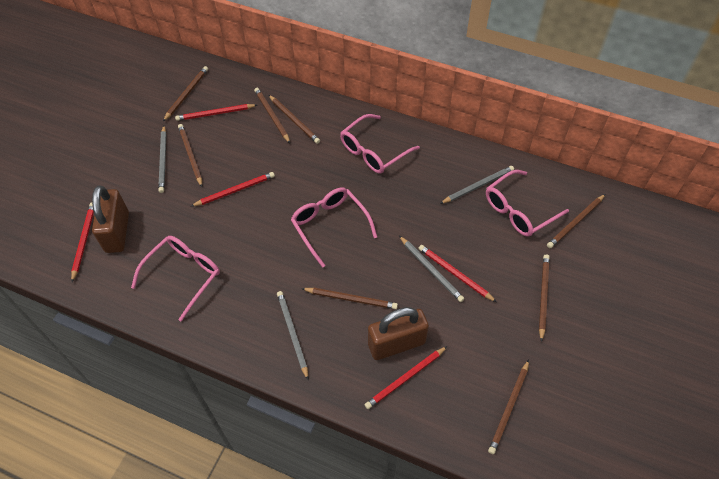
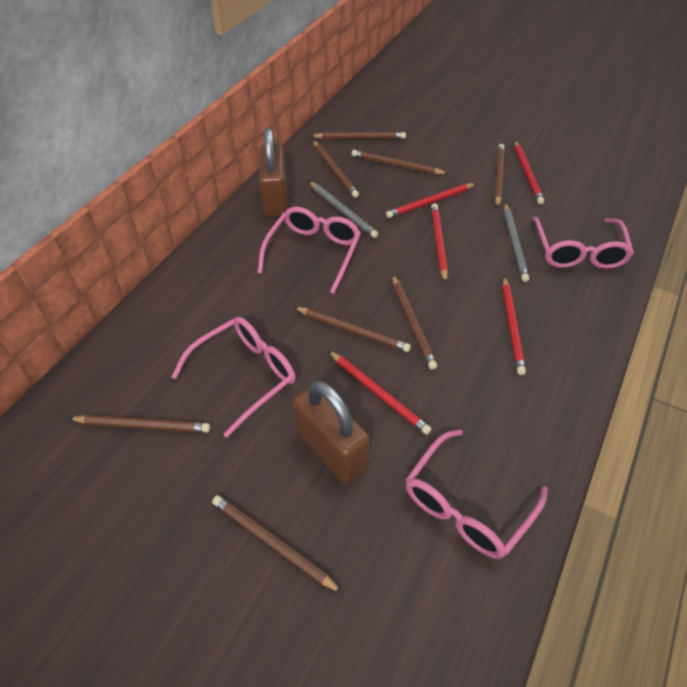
grey pencil: 4 -> 2

